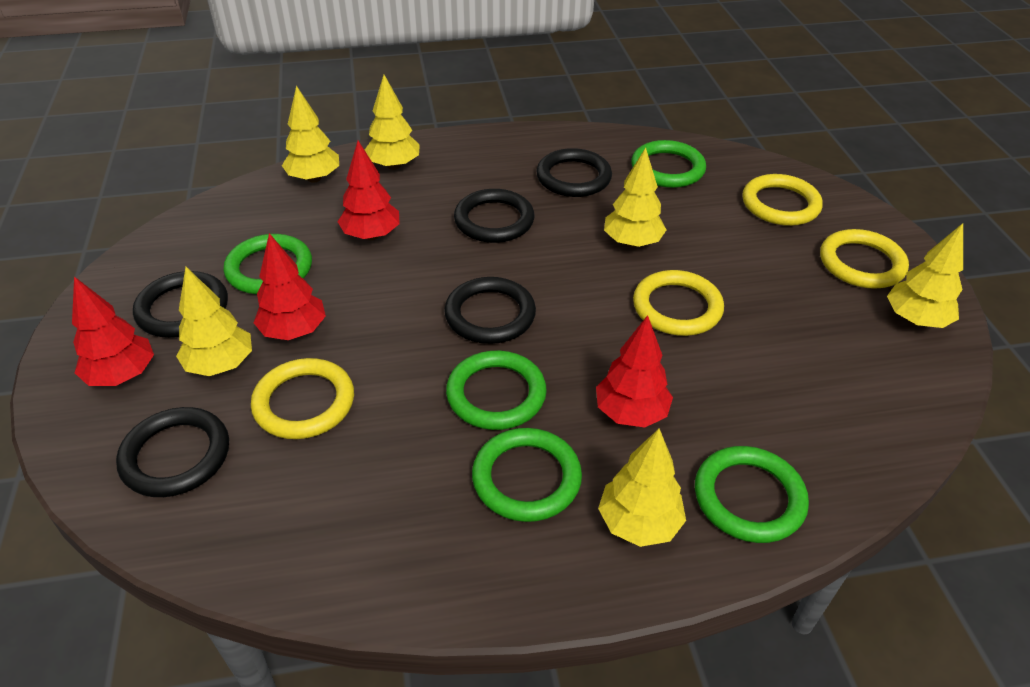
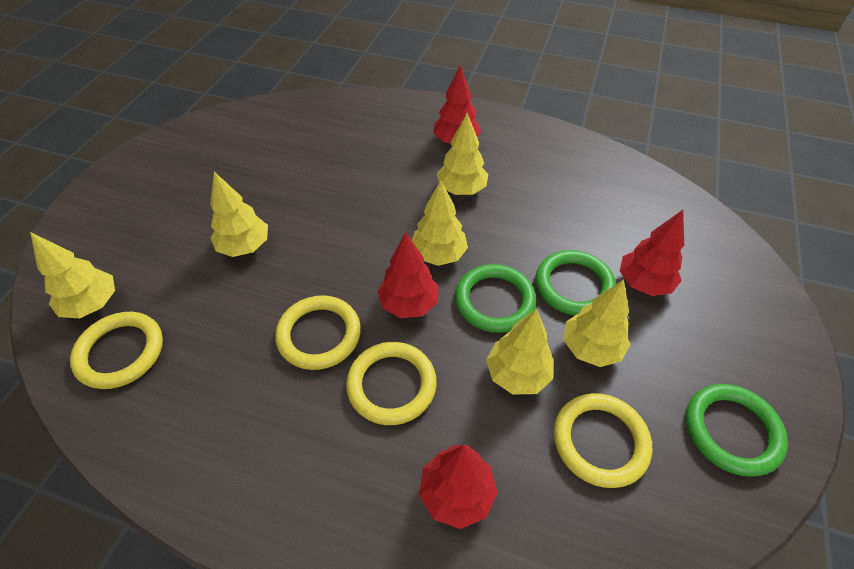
black ring: 5 -> 0
green ring: 5 -> 3

